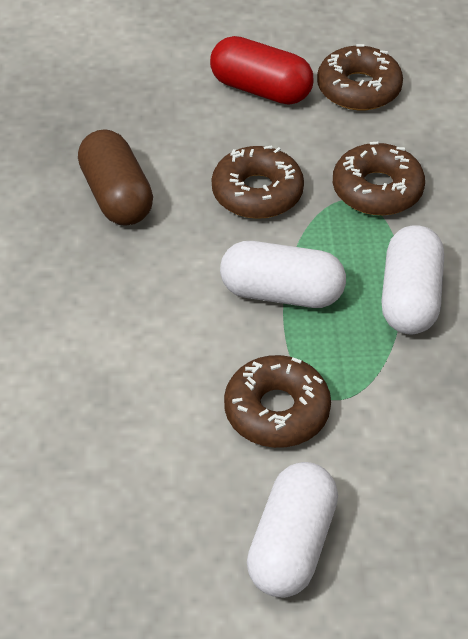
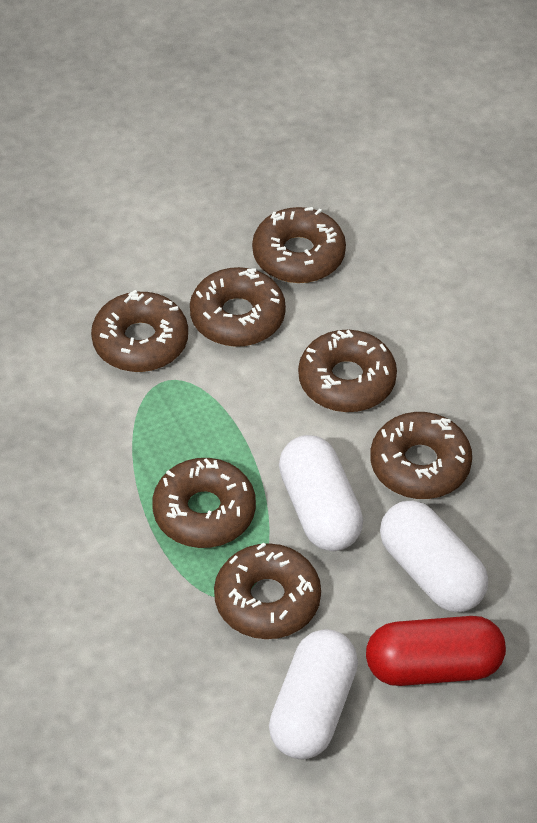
brown capsule: 1 -> 0
brown donut: 4 -> 7

